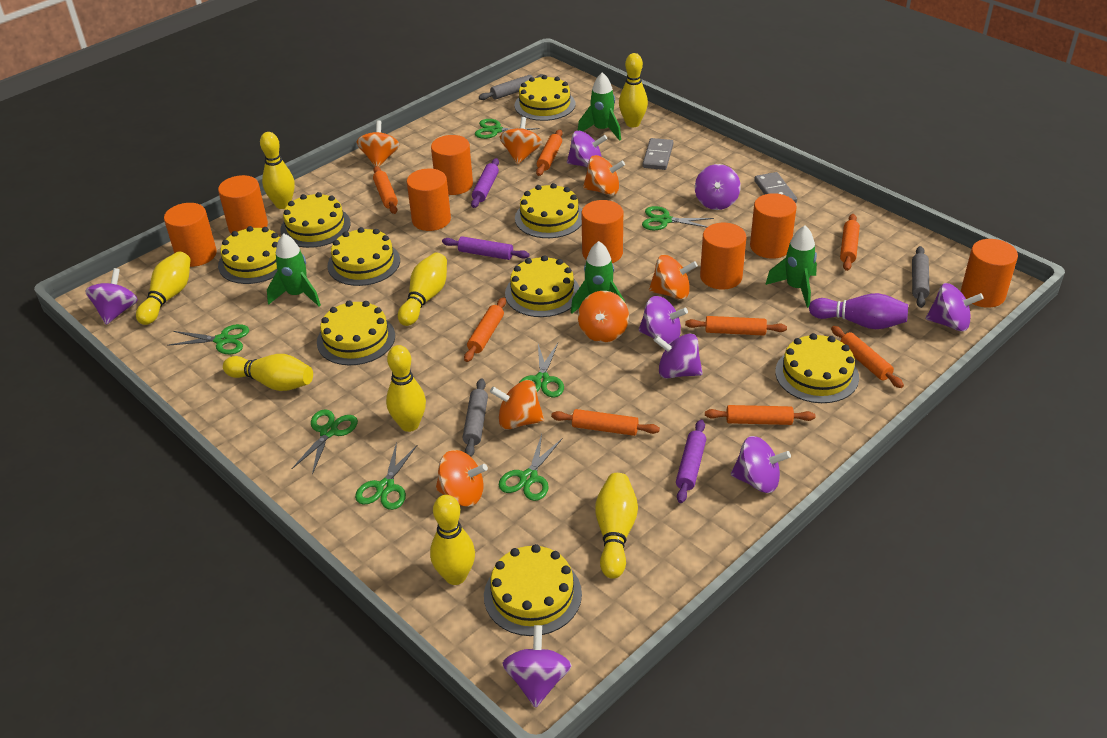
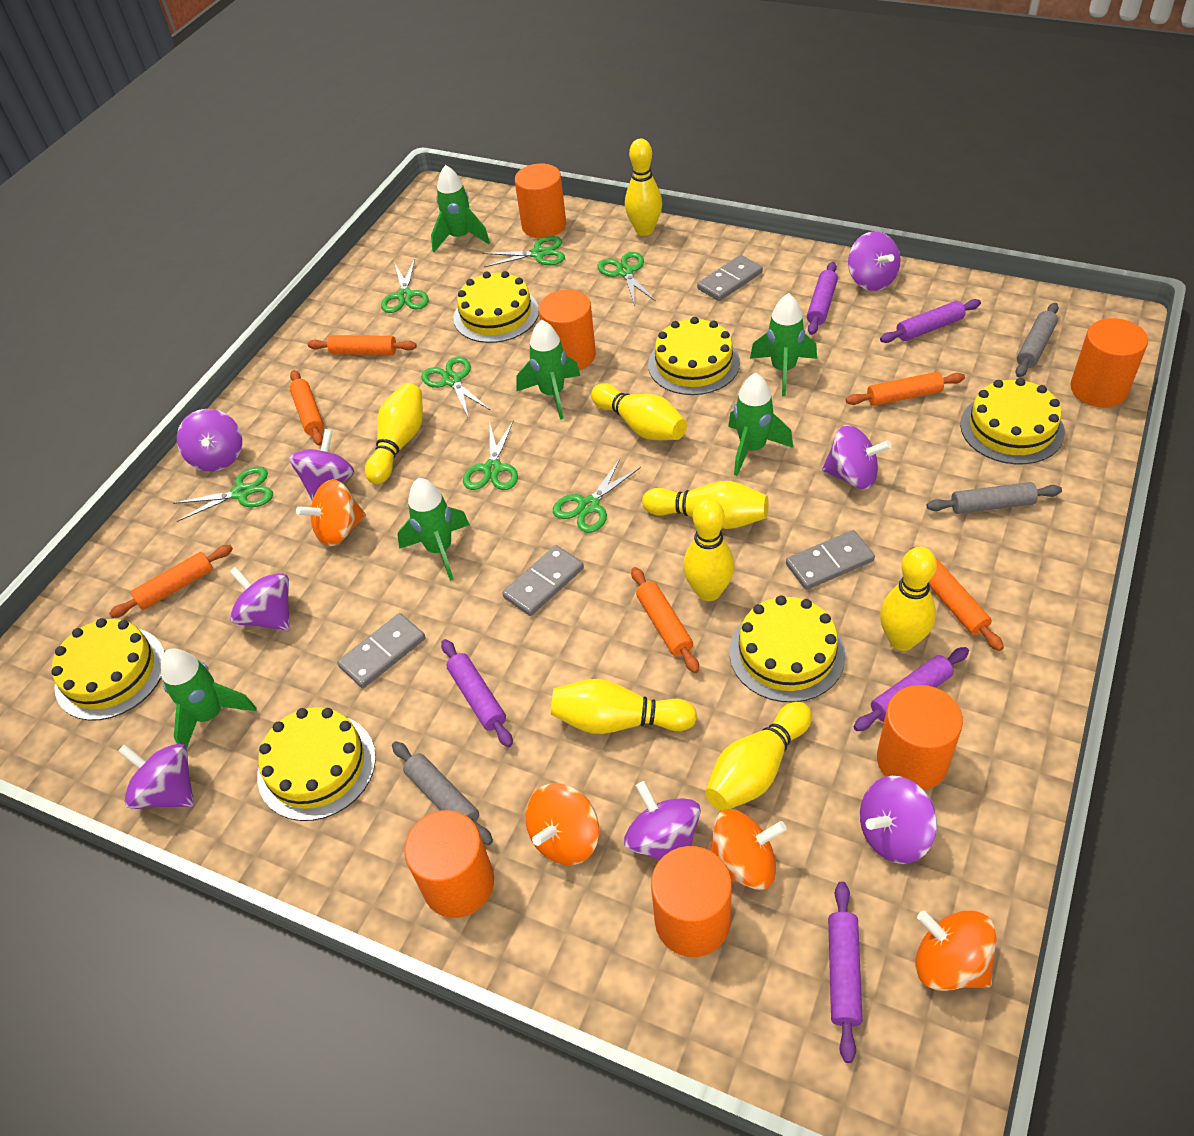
green rocket: 4 -> 6
grey domino: 2 -> 4
orange cylinder: 8 -> 6
orange rolling pin: 8 -> 6
orange spinning top: 7 -> 4
purple bowling pin: 1 -> 0
purple rolling pin: 3 -> 5
yellow cake: 9 -> 6

